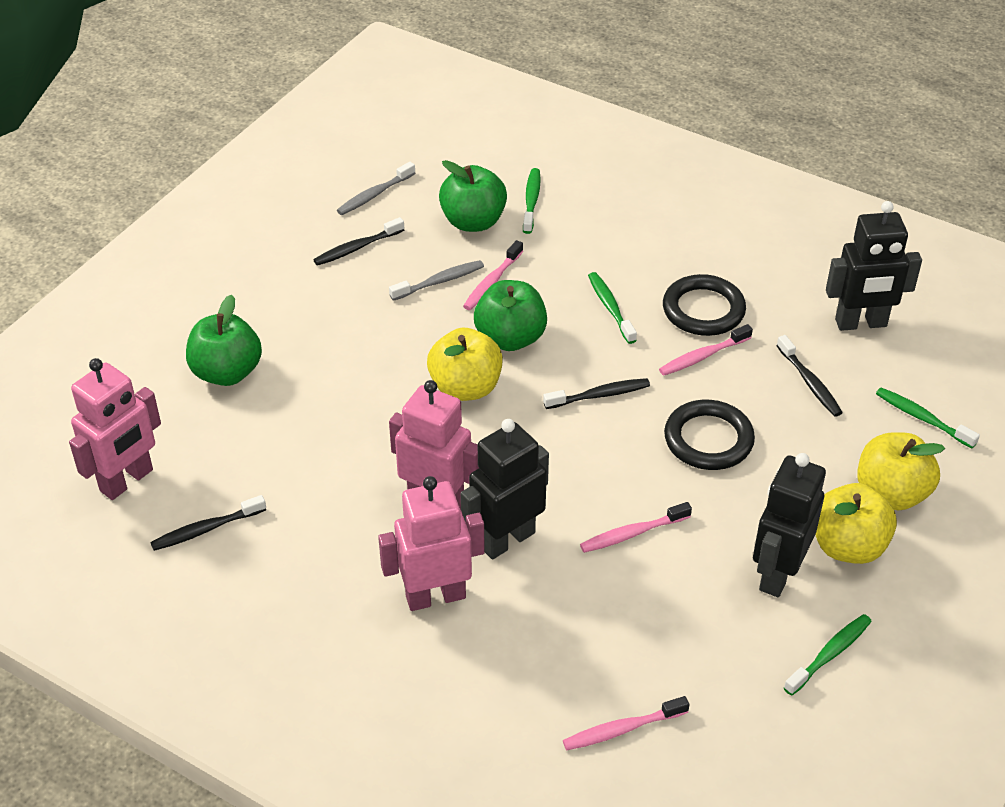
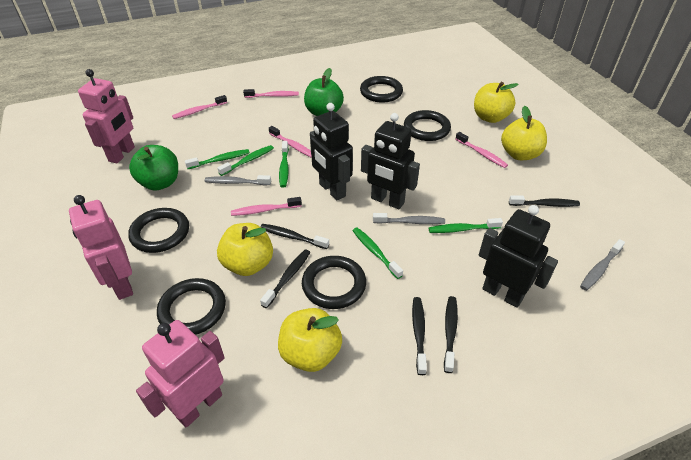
black ring: 2 -> 5
black toothbrush: 4 -> 5
green apple: 3 -> 2
green toothbrush: 4 -> 5
grey toothbrush: 2 -> 3
pink toothbrush: 4 -> 5
yellow apple: 3 -> 4

